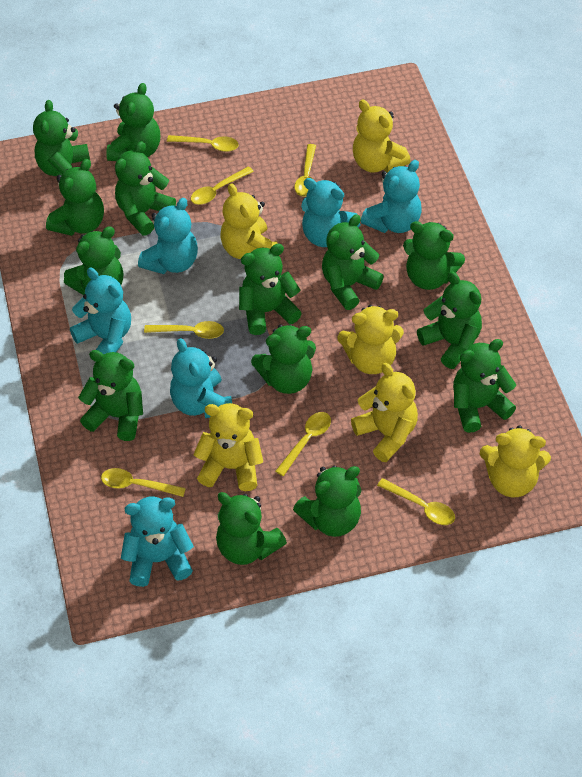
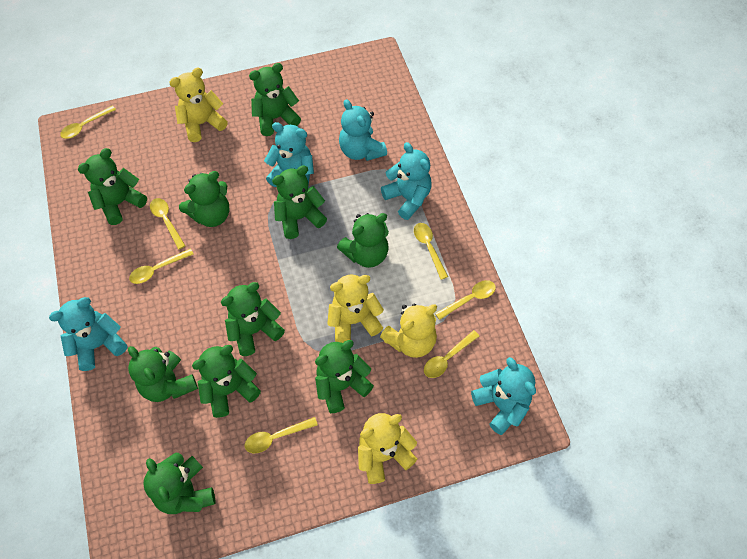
green teddy bear: 14 -> 10
turquoise teddy bear: 6 -> 5
yellow teddy bear: 6 -> 4

